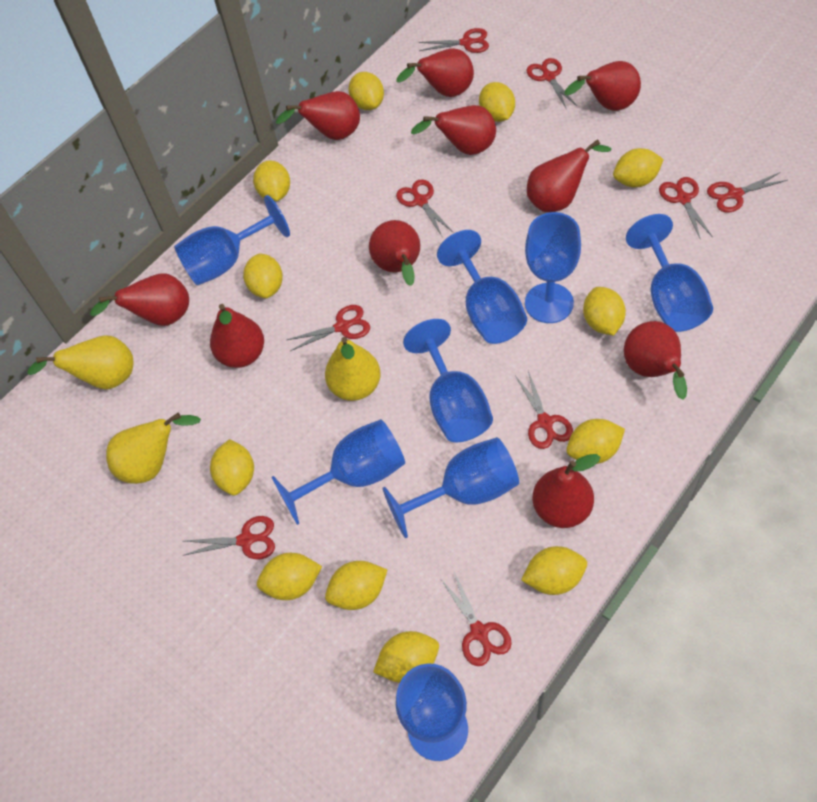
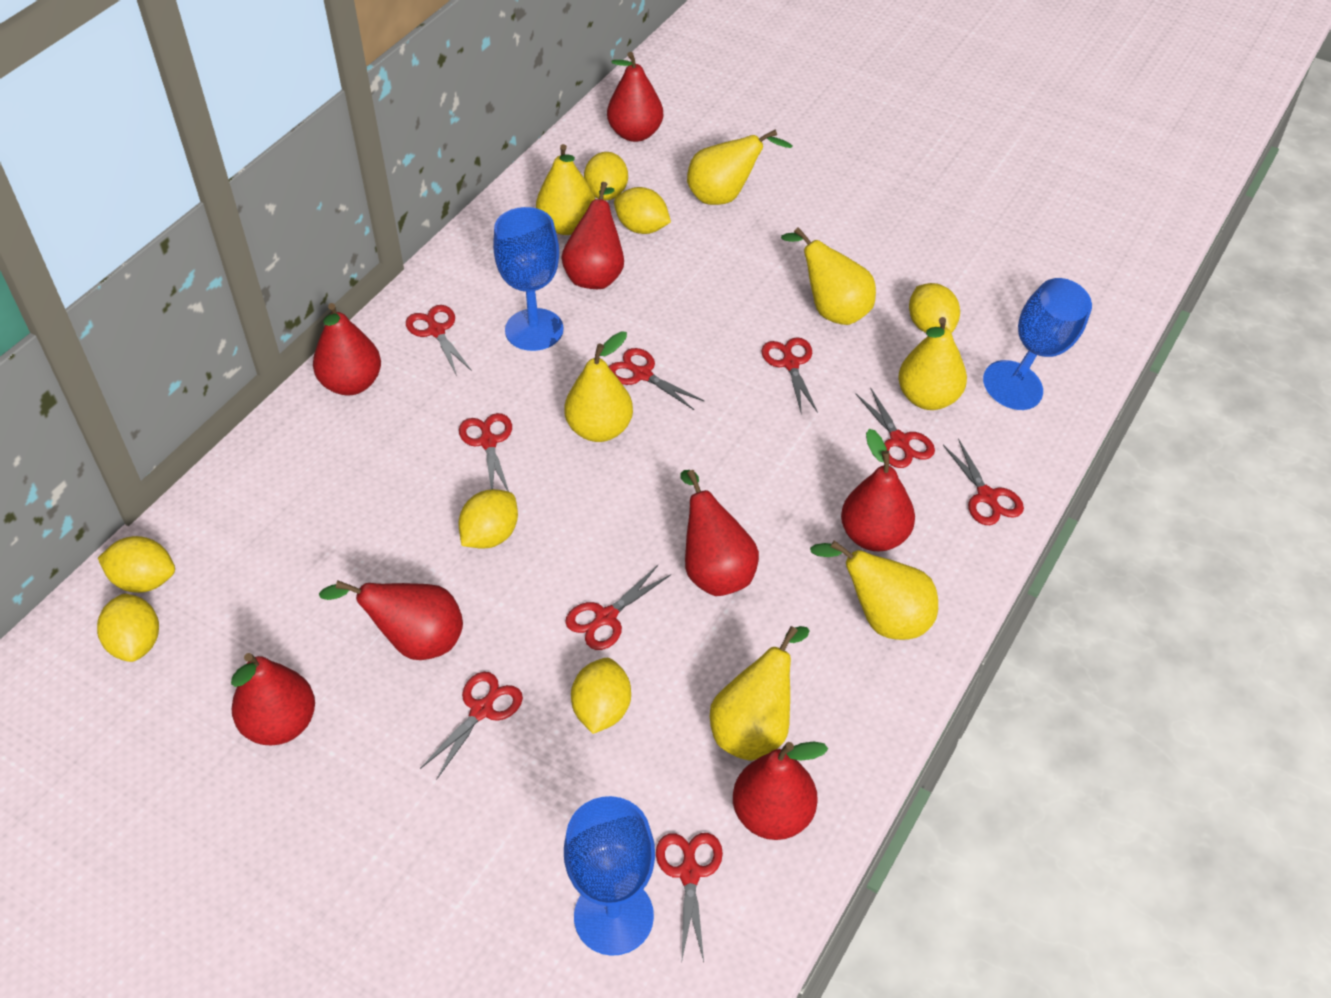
blue goblet: 8 -> 3
red pear: 10 -> 8
yellow lemon: 12 -> 7
yellow pear: 3 -> 7

